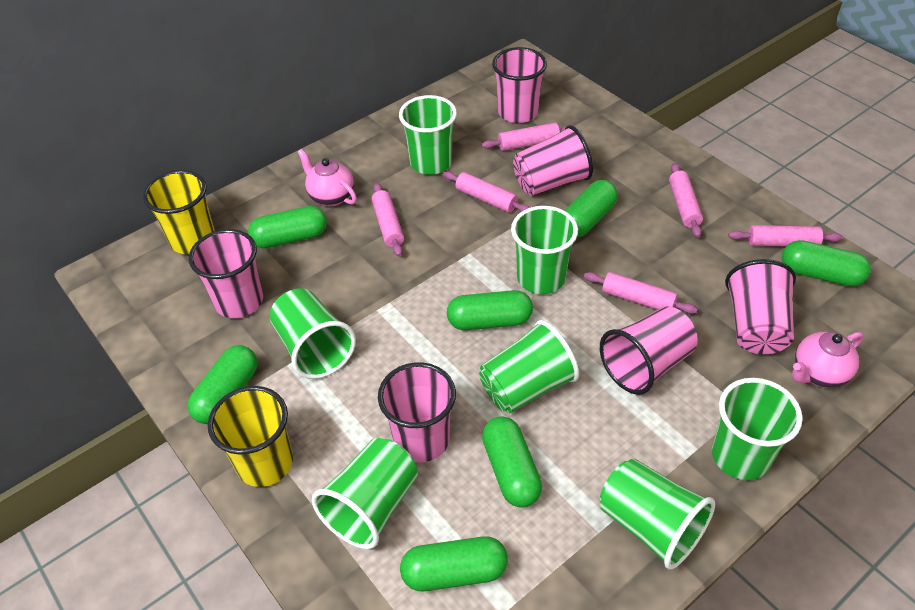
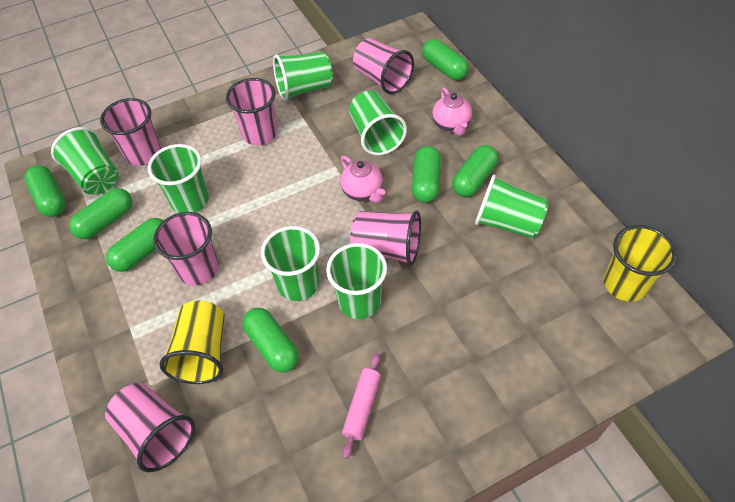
pink rolling pin: 6 -> 1

